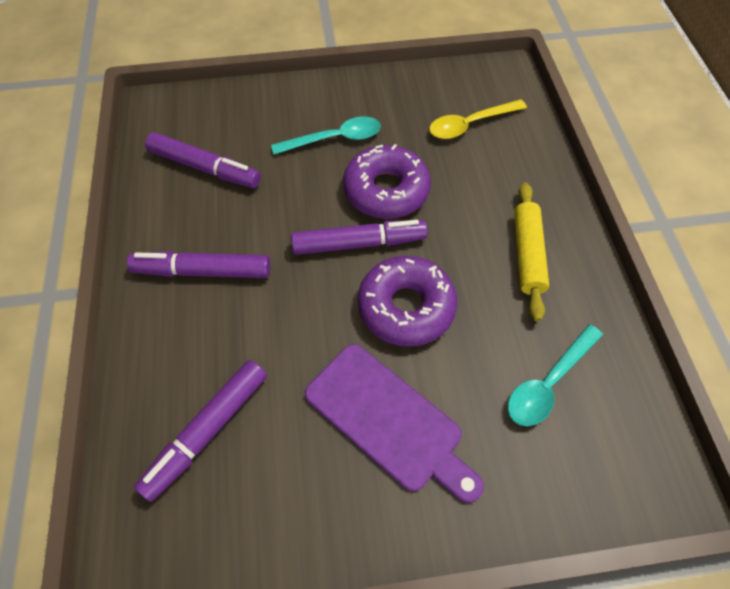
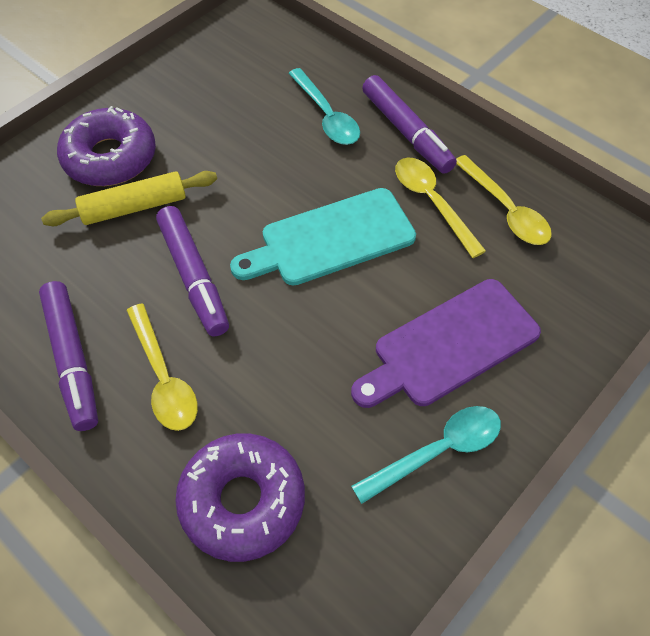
purple marker: 4 -> 3
turquoise cutting board: 0 -> 1
yellow spoon: 1 -> 3

